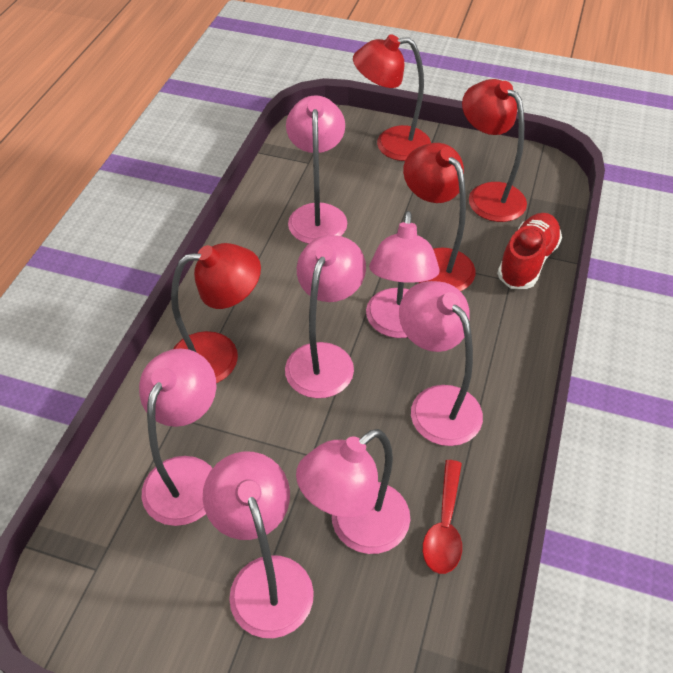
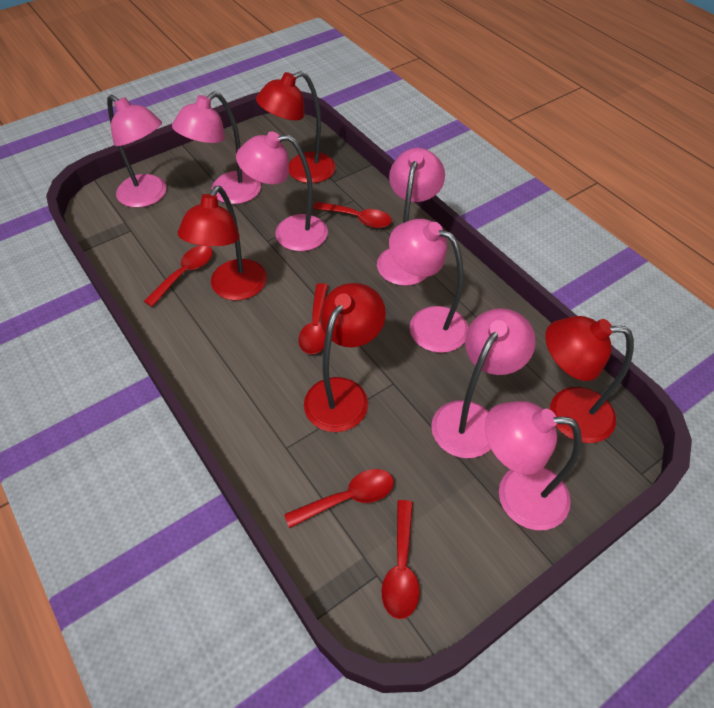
red shoe: 1 -> 0
red spoon: 1 -> 5

